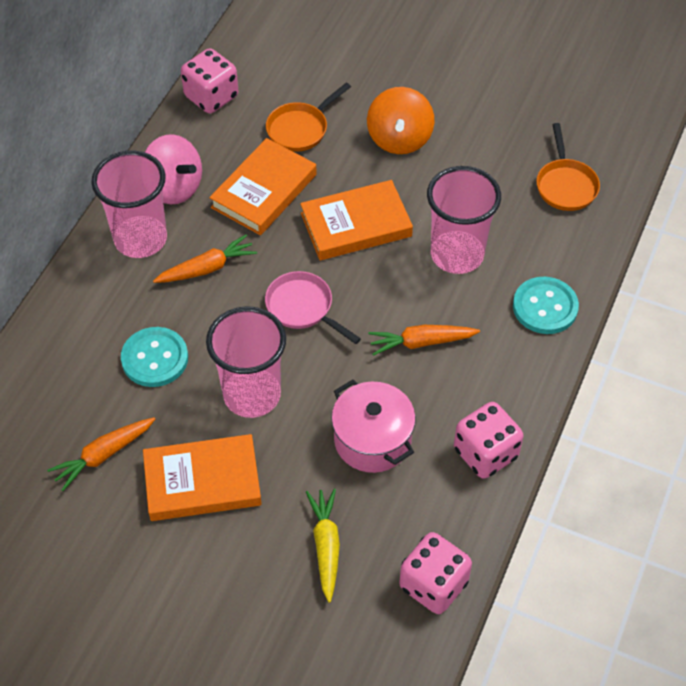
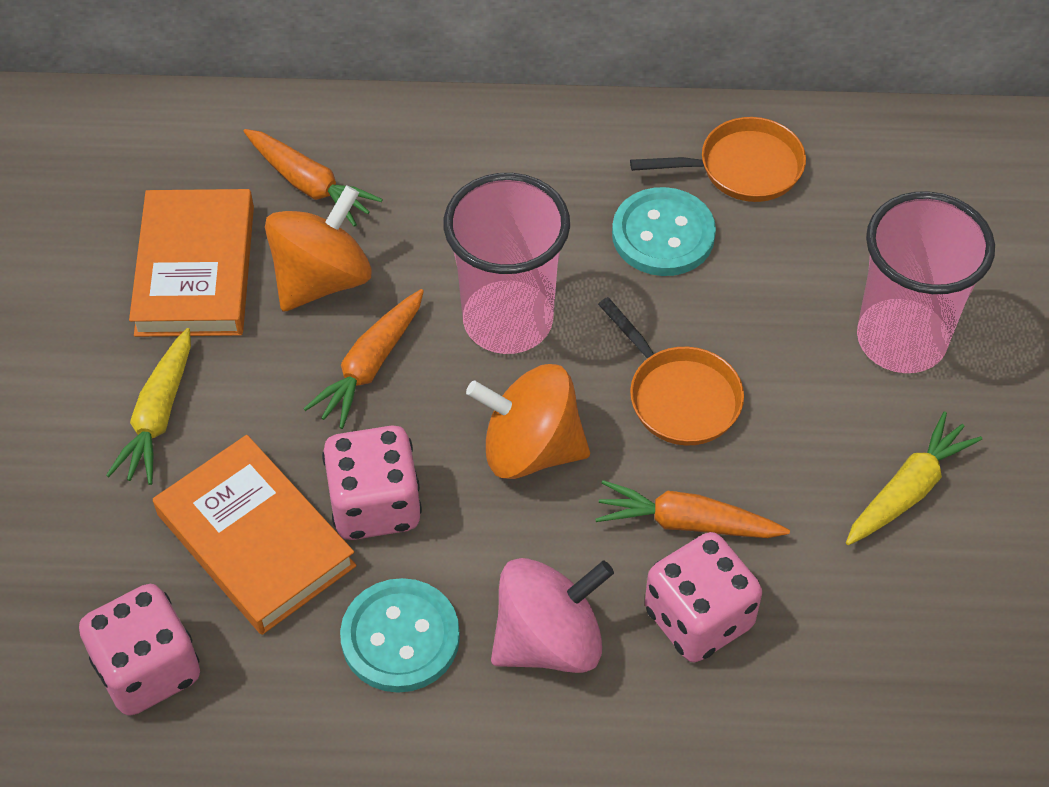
orange book: 3 -> 2
orange spinning top: 1 -> 2
pink cup: 3 -> 2
pink pan: 1 -> 0
pink pot: 1 -> 0
yellow carrot: 1 -> 2

